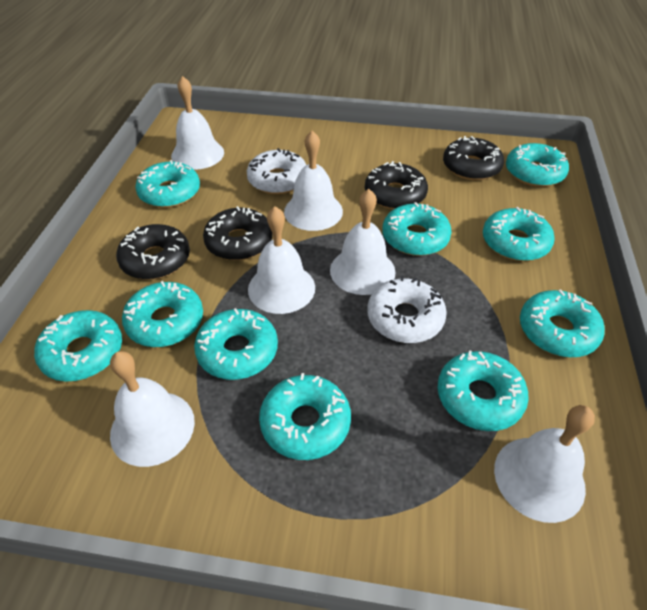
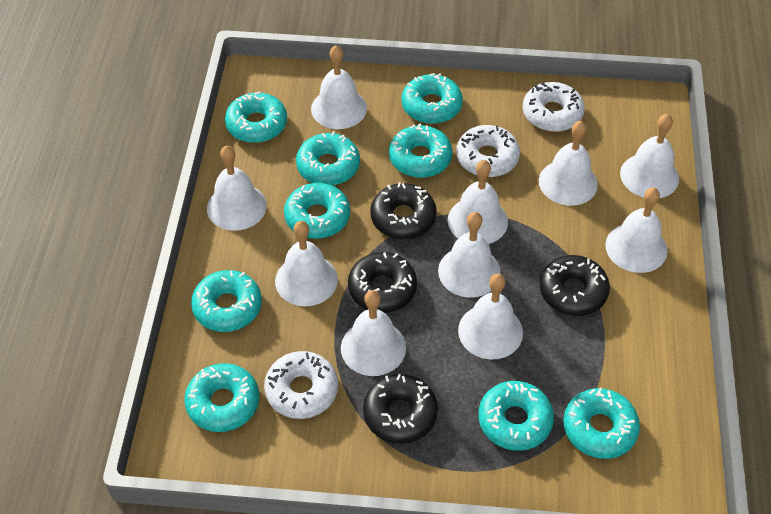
turquoise donut: 10 -> 9
white bell: 6 -> 10
white donut: 2 -> 3

